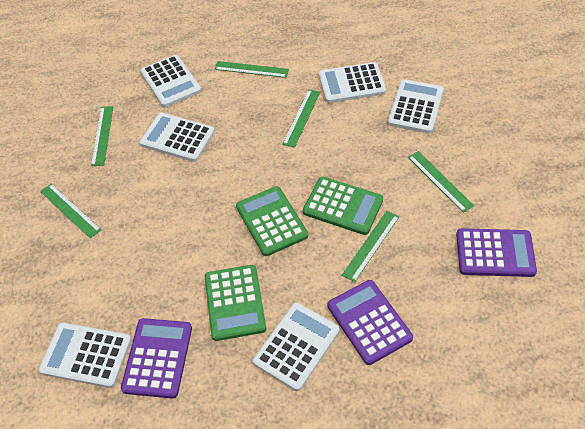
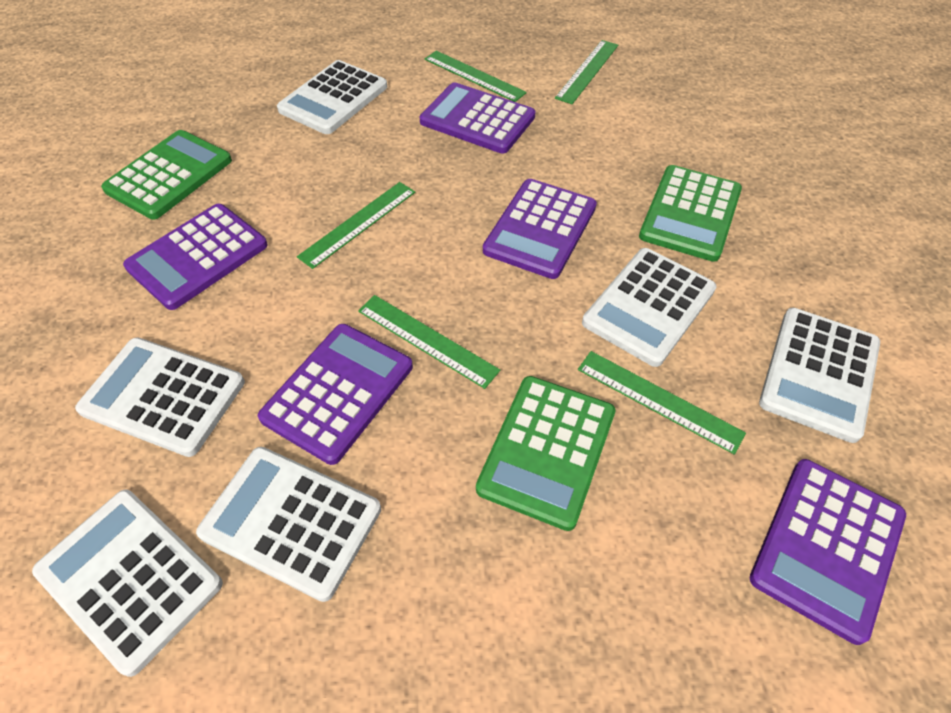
green ruler: 6 -> 5
purple calculator: 3 -> 5

